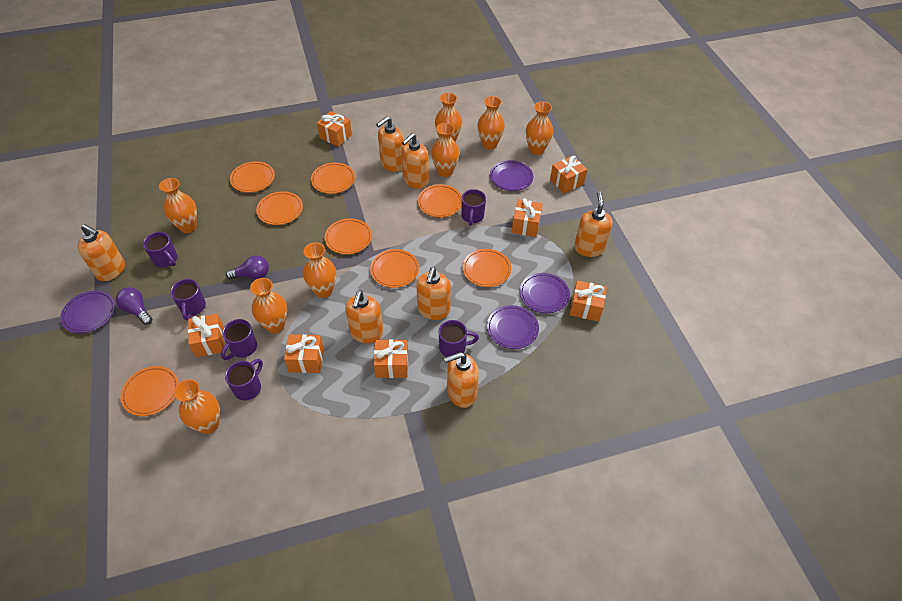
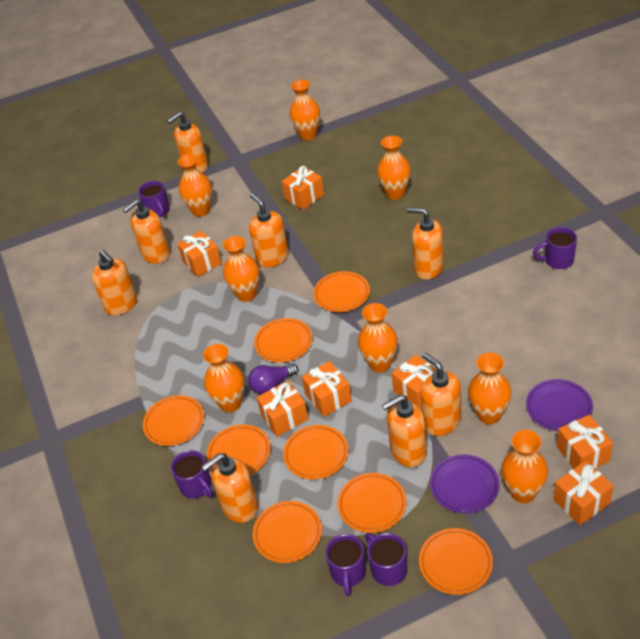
orange soap dispenser: 7 -> 8
purple light bulb: 2 -> 1
purple mug: 6 -> 5
purple plate: 4 -> 2

